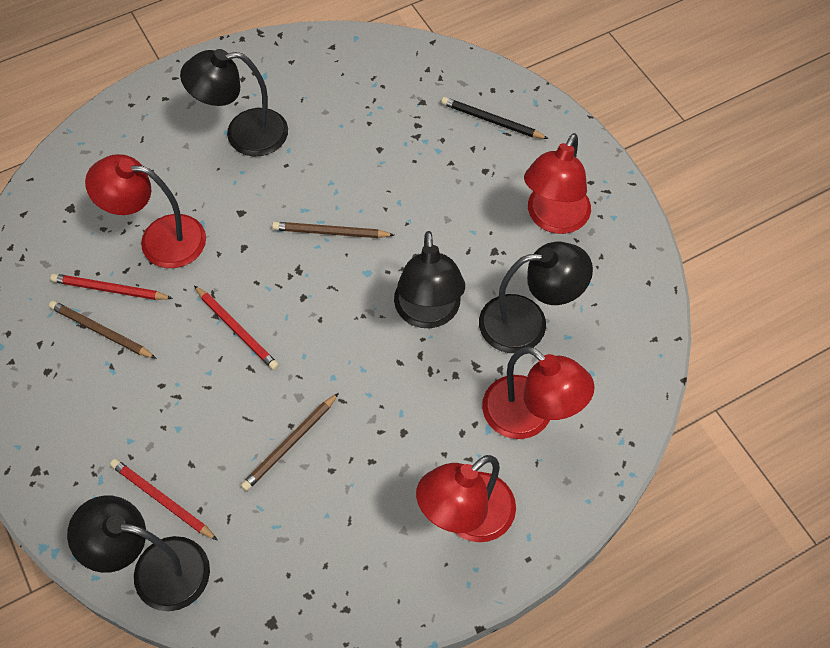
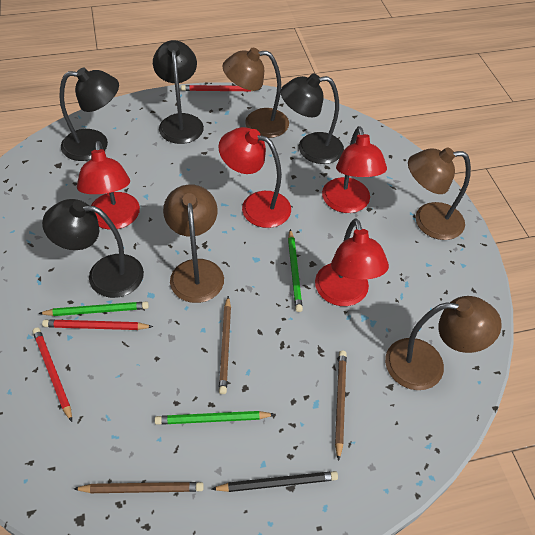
brown lamp: 0 -> 4
green pencil: 0 -> 3

